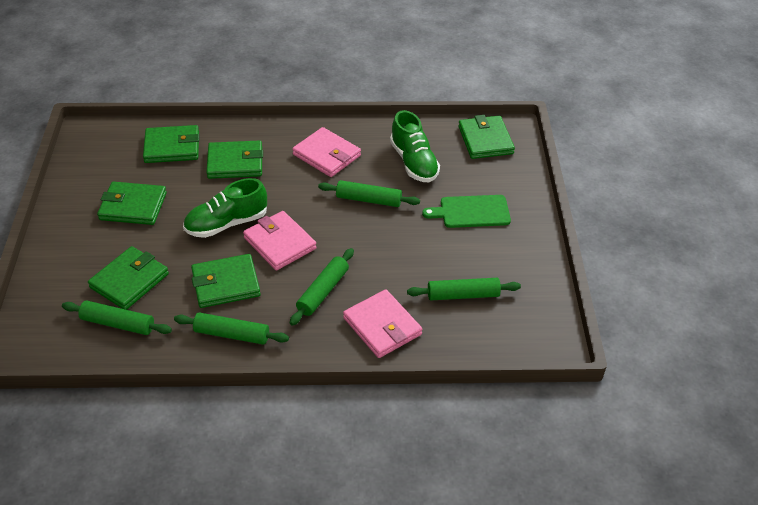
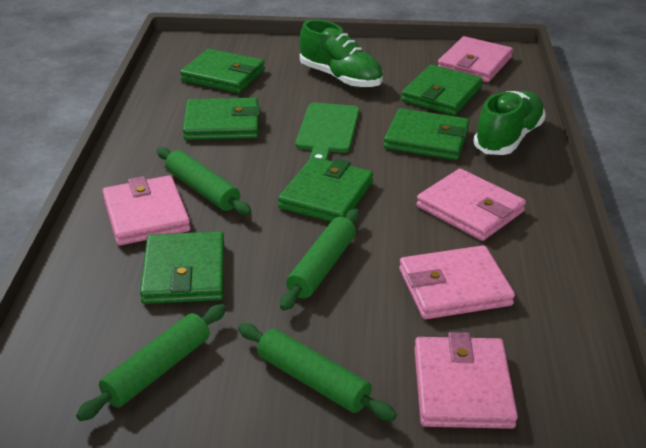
green rolling pin: 5 -> 4
pink wallet: 3 -> 5

